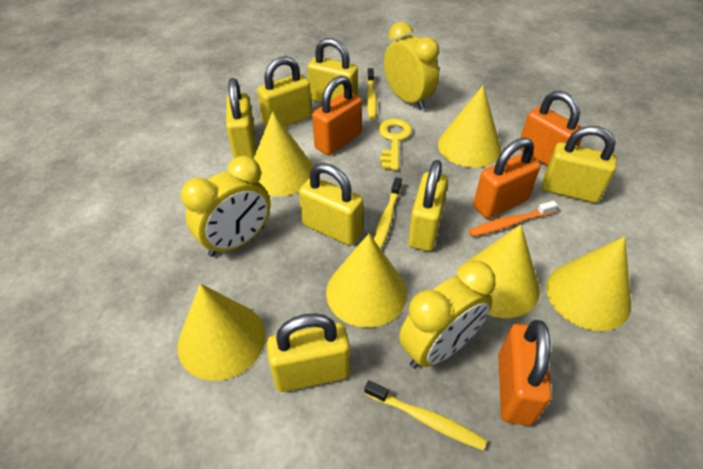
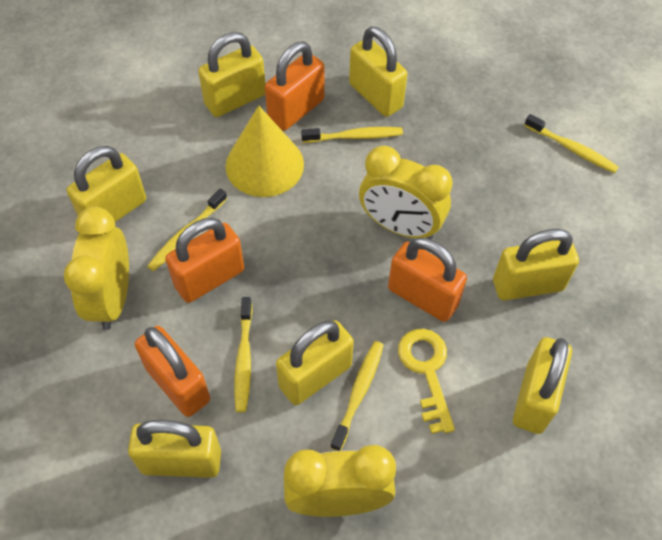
orange toothbrush: 1 -> 0
yellow cone: 6 -> 1
yellow toothbrush: 3 -> 5

